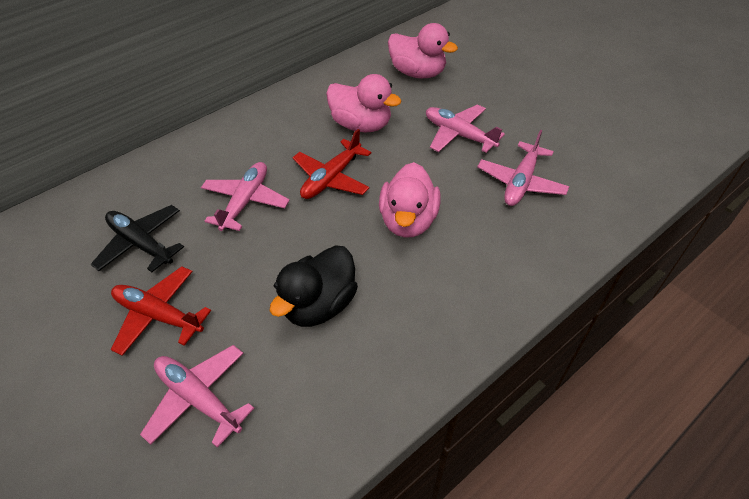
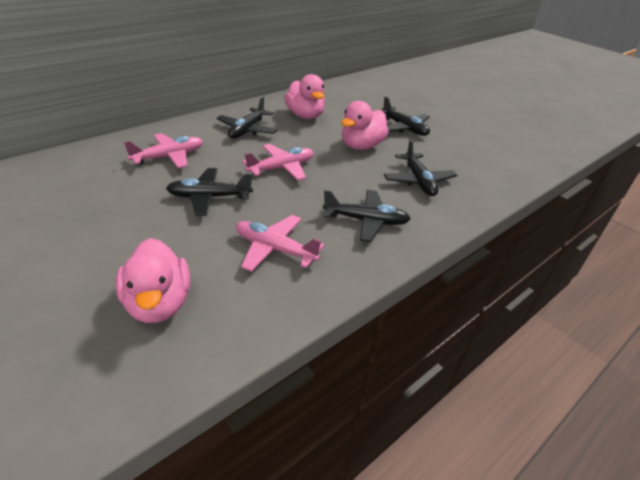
black duck: 1 -> 0
black plane: 1 -> 5
pink plane: 4 -> 3
red plane: 2 -> 0

